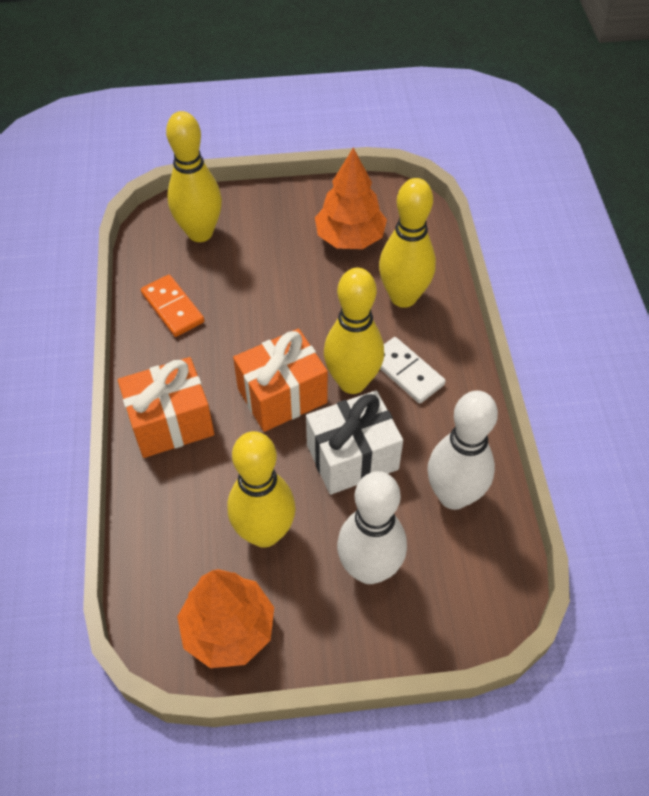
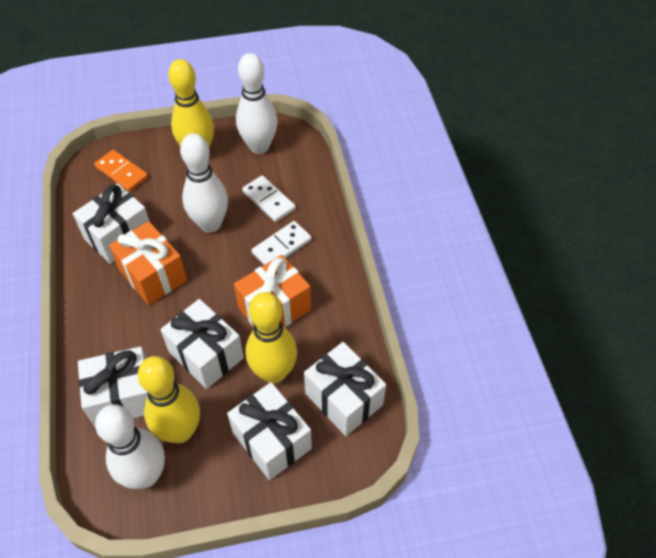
orange tree: 2 -> 0
white bowling pin: 2 -> 3
white domino: 1 -> 2
white gift: 1 -> 5
yellow bowling pin: 4 -> 3

